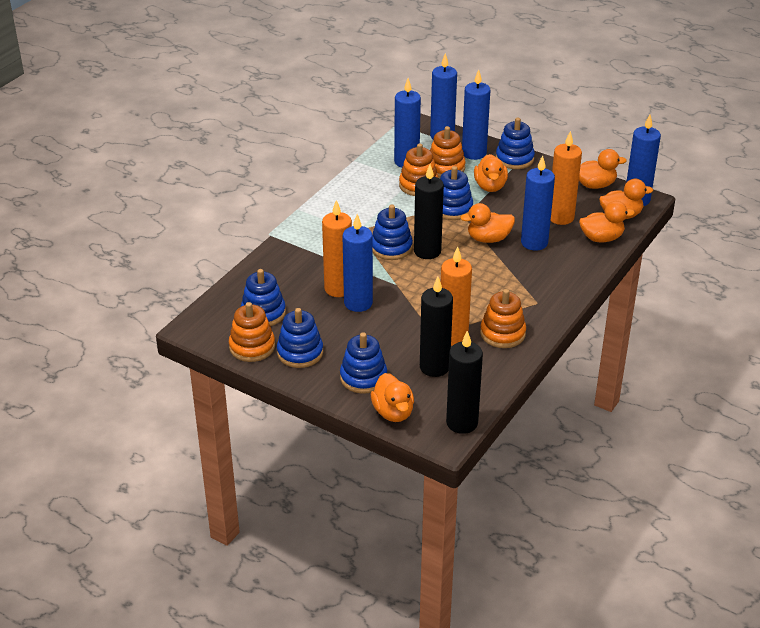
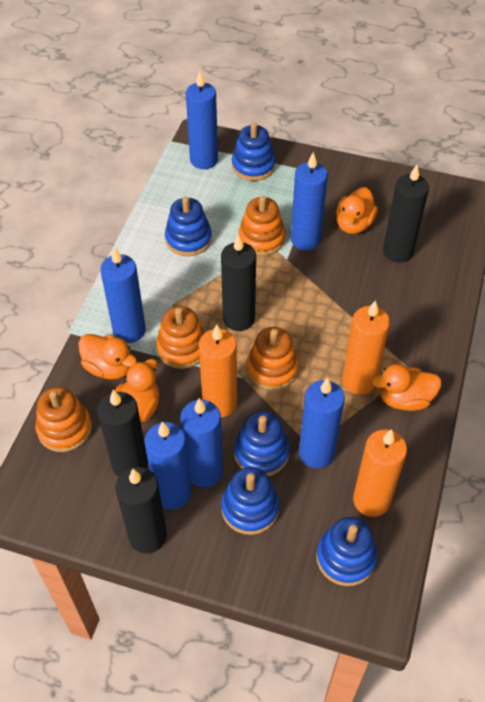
black candle: 3 -> 4
blue stacking toy: 6 -> 5
orange duck: 6 -> 4

